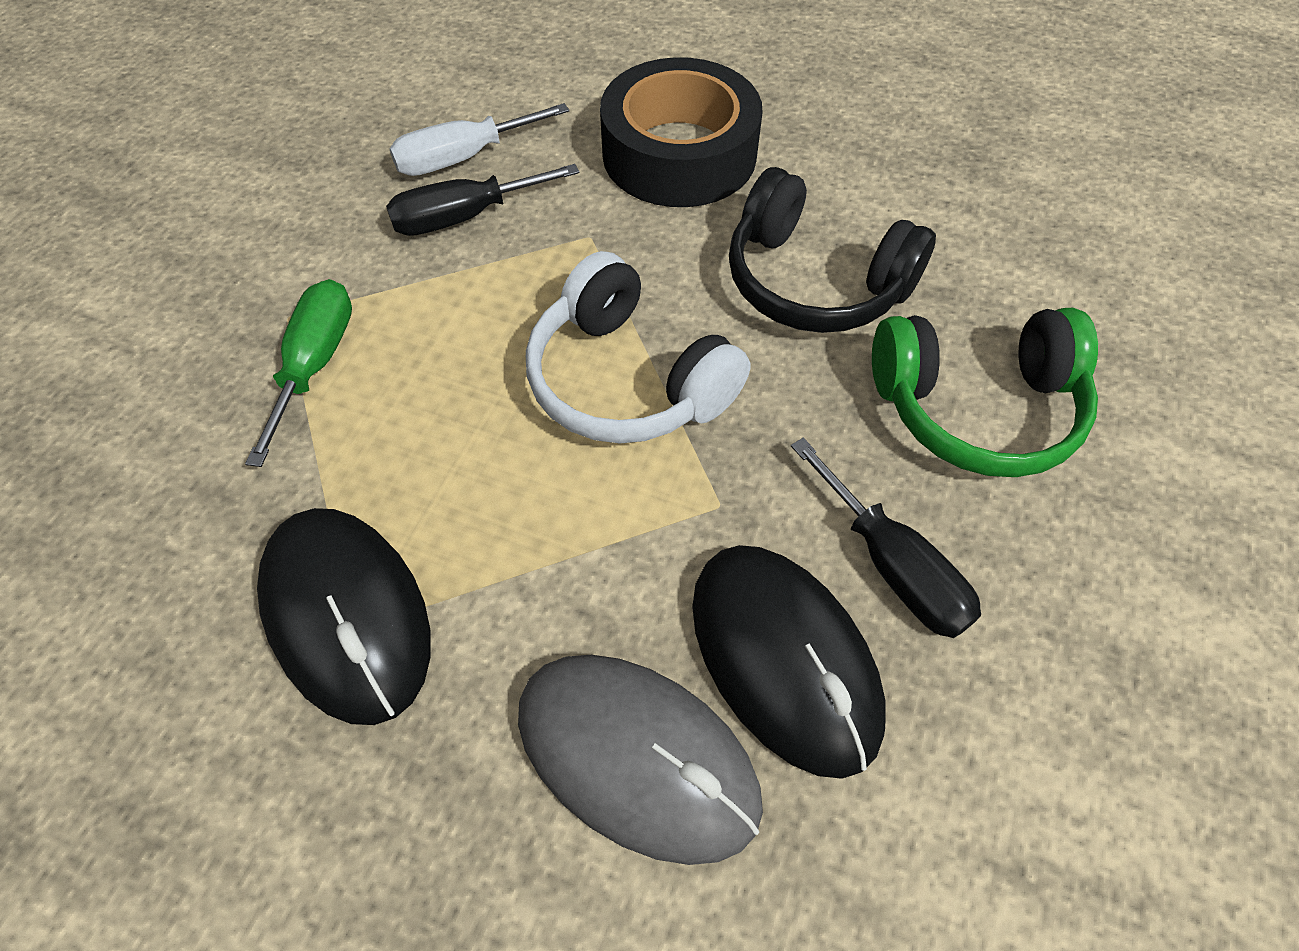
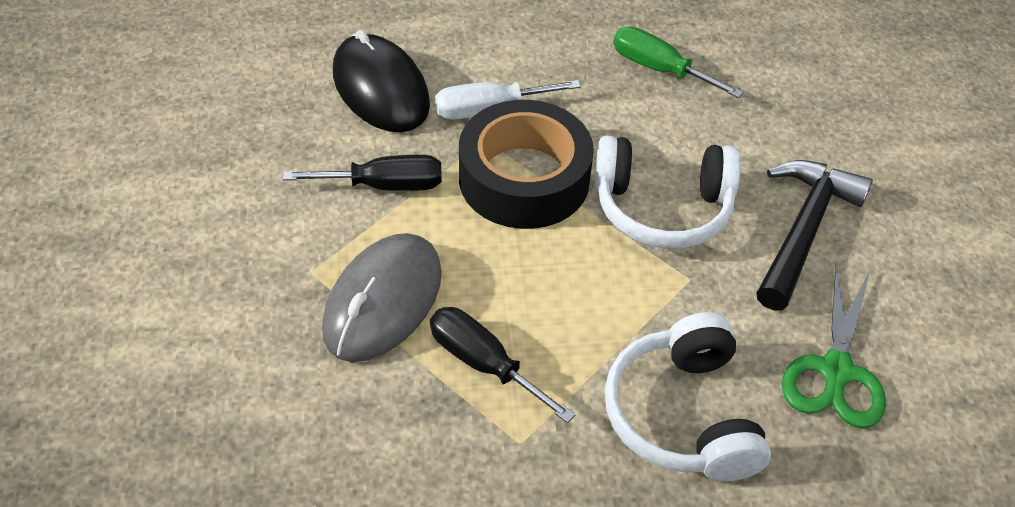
black hammer: 0 -> 1
black headphones: 1 -> 0
black mouse: 2 -> 1
green headphones: 1 -> 0
green scissors: 0 -> 1
white headphones: 1 -> 2

